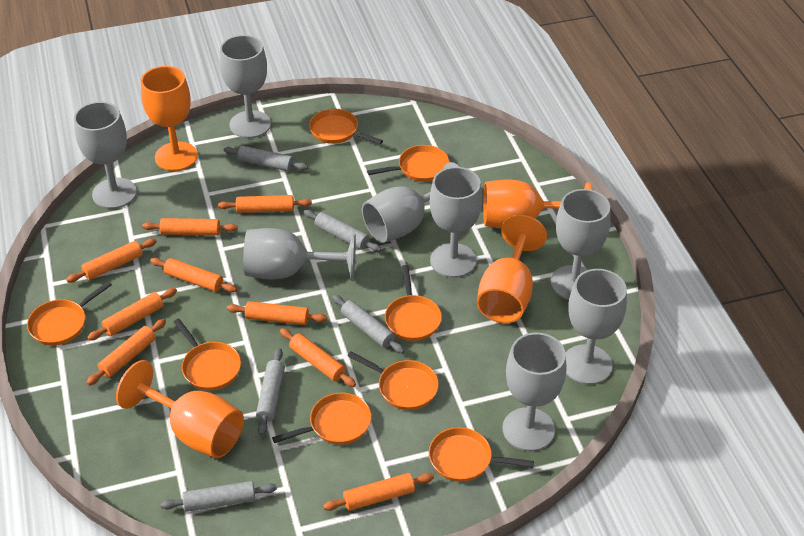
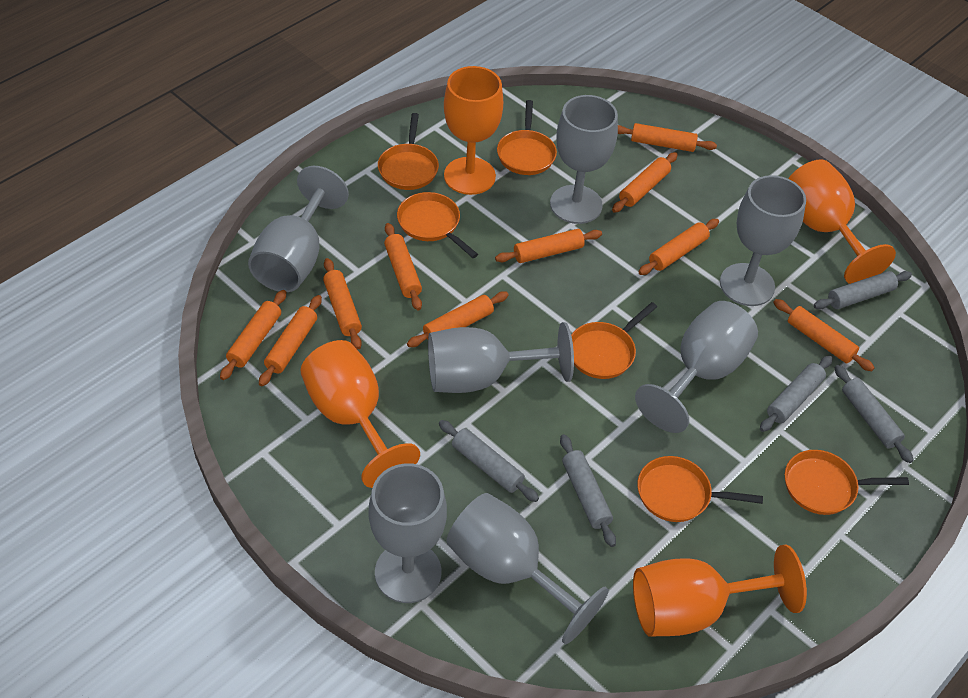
grey goblet: 8 -> 7
orange pan: 8 -> 6
orange rolling pin: 9 -> 10

